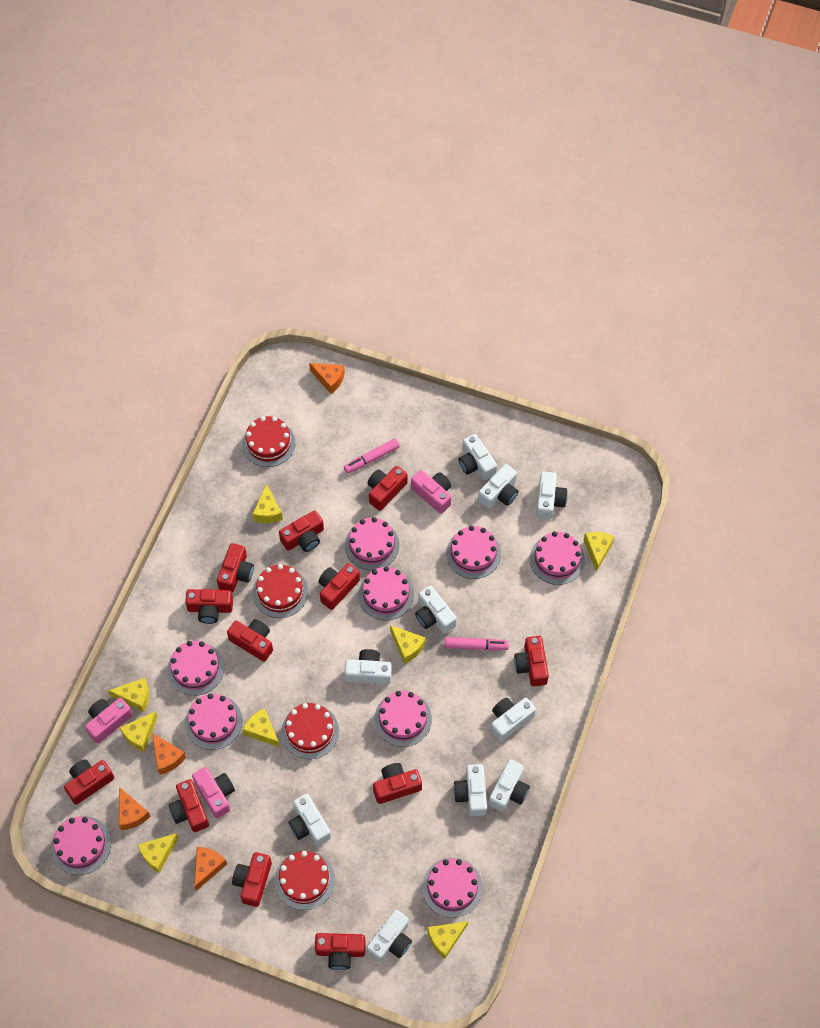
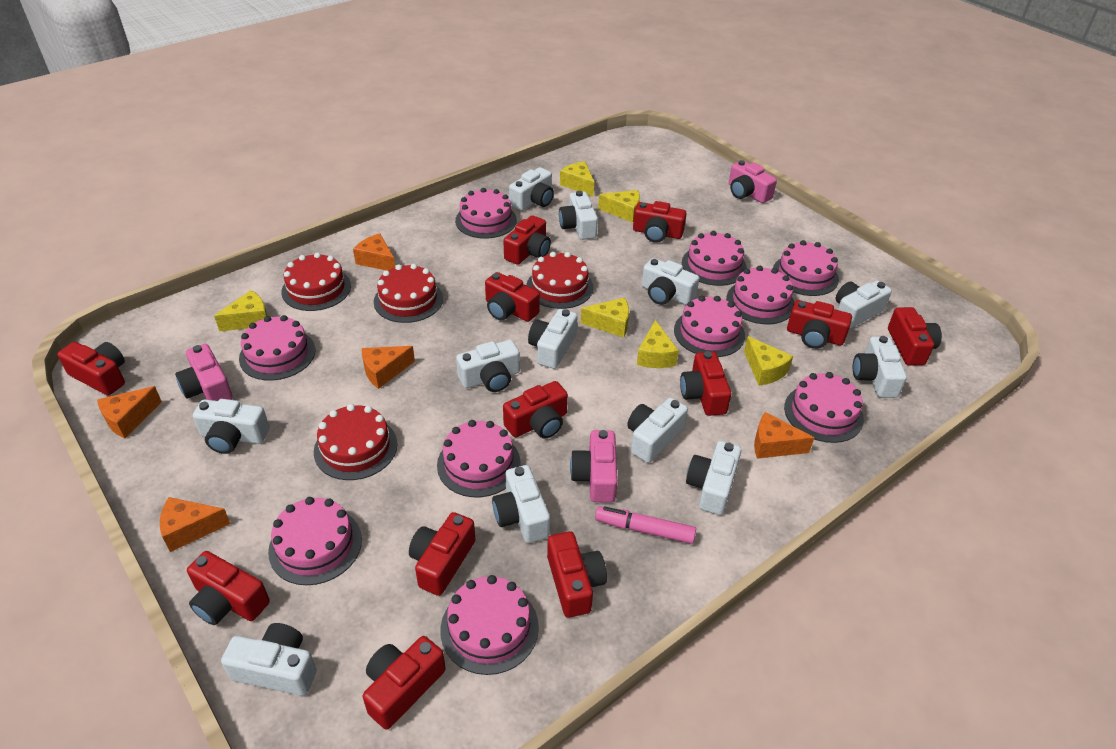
orange cheese: 4 -> 5
pink cake: 9 -> 10
pink marker: 2 -> 1
white camera: 10 -> 12
yellow cheese: 8 -> 6

